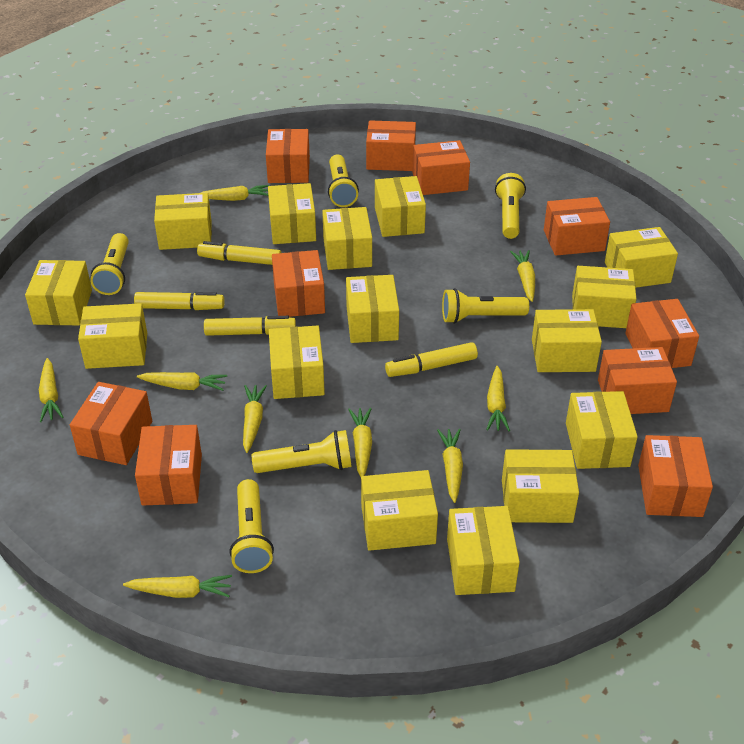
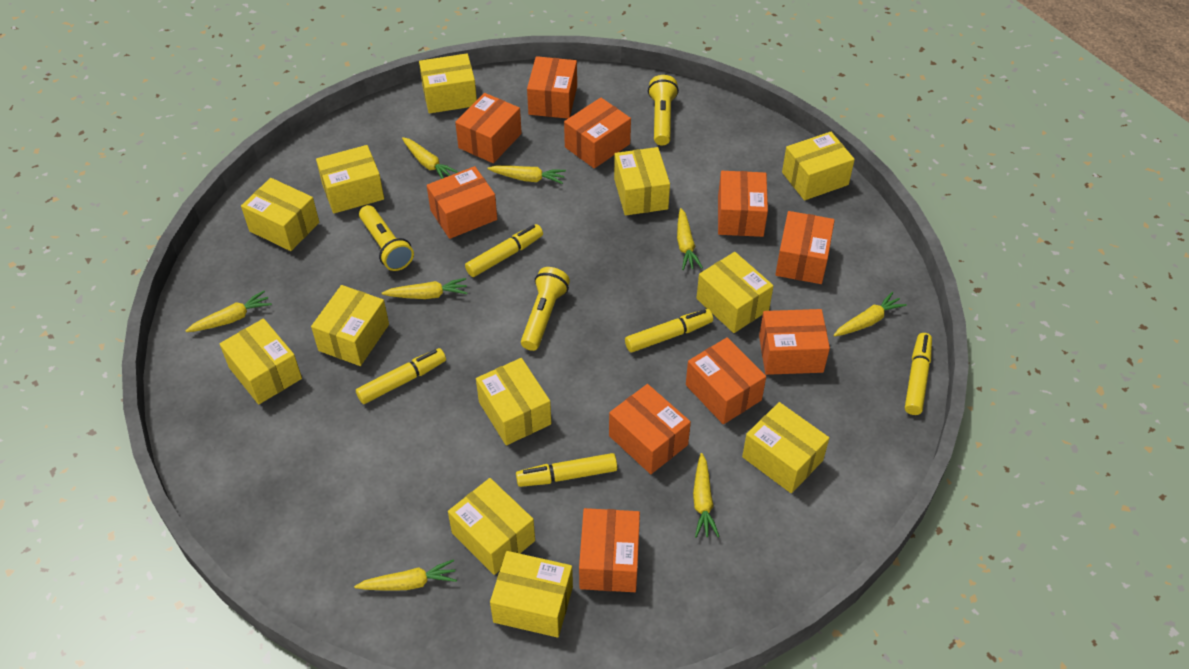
yellow box: 15 -> 12
yellow carrot: 9 -> 8
yellow flashlight: 6 -> 3
yellow marker: 4 -> 5

